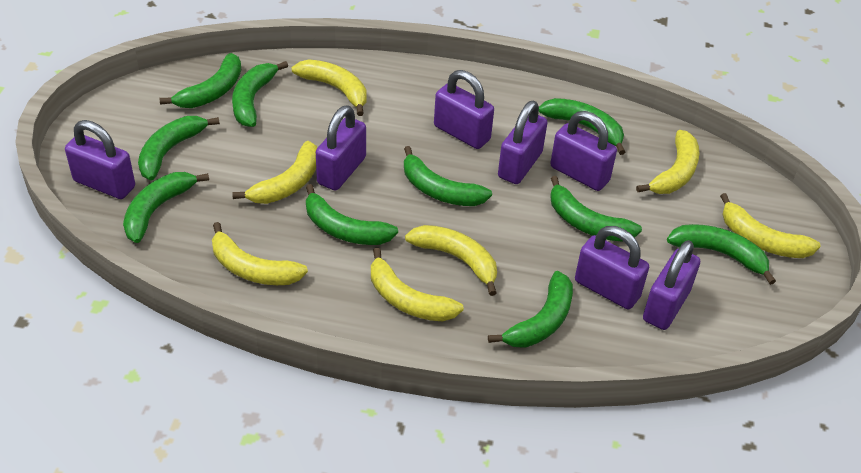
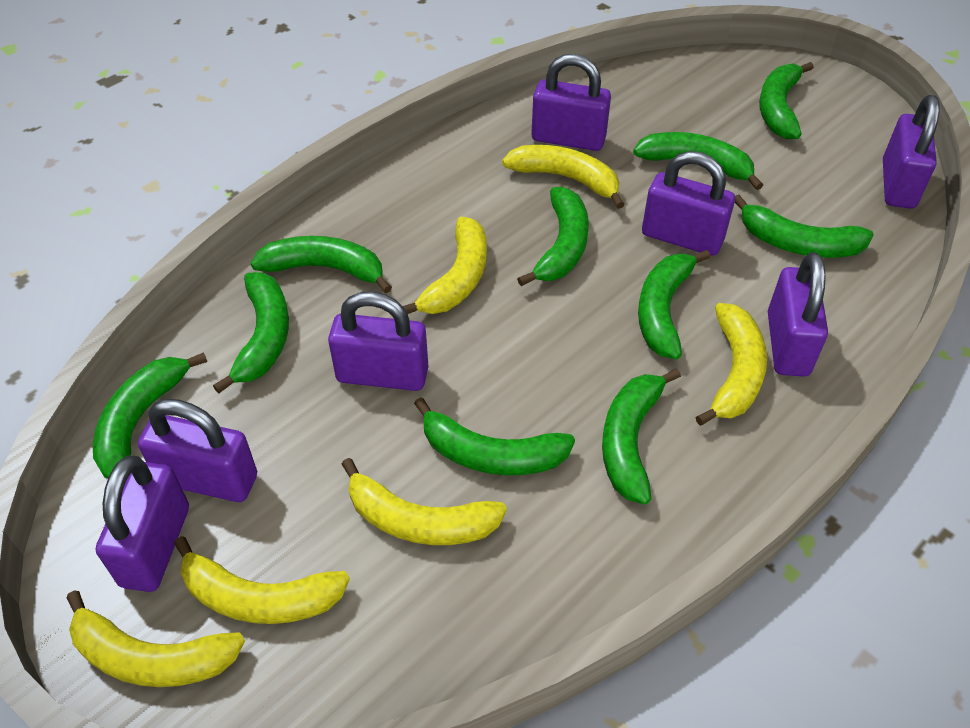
yellow banana: 7 -> 6

